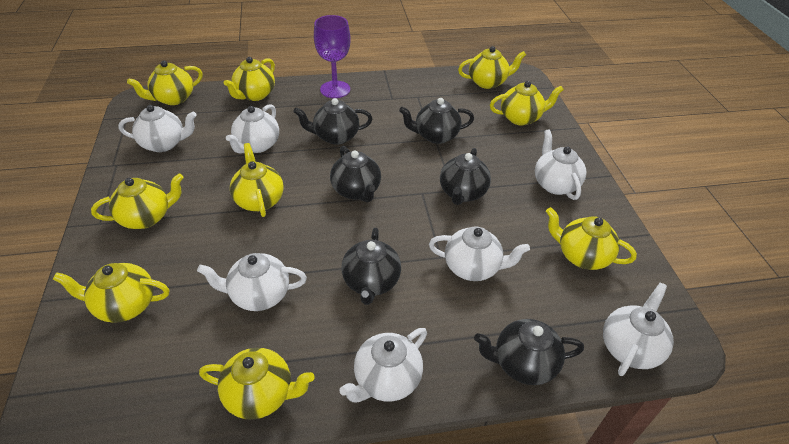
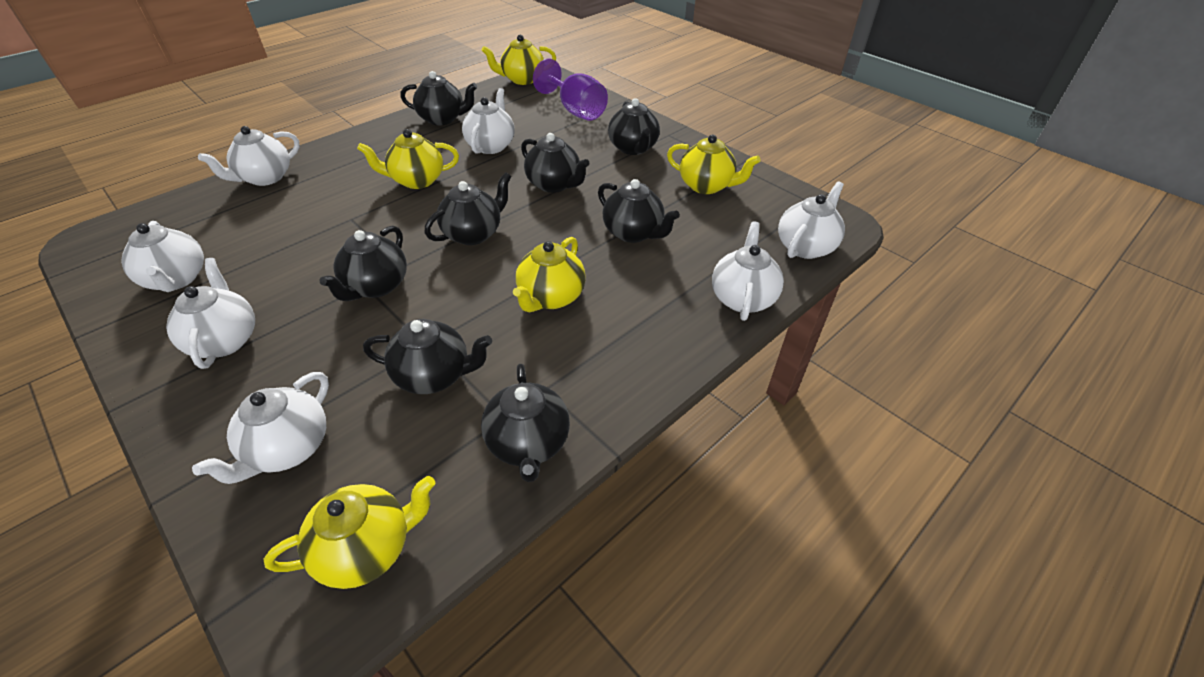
black teapot: 6 -> 8
yellow teapot: 9 -> 5

